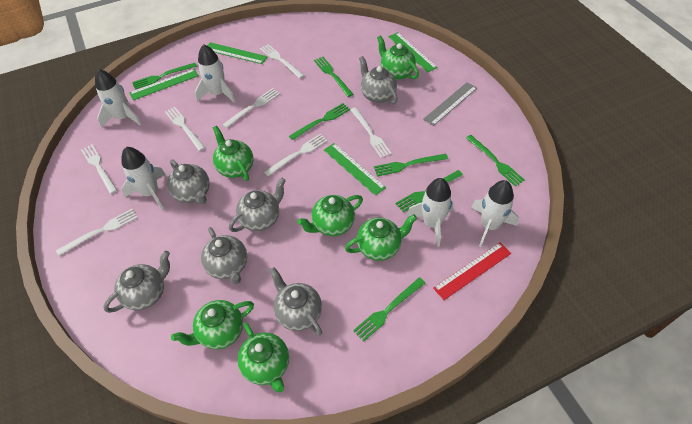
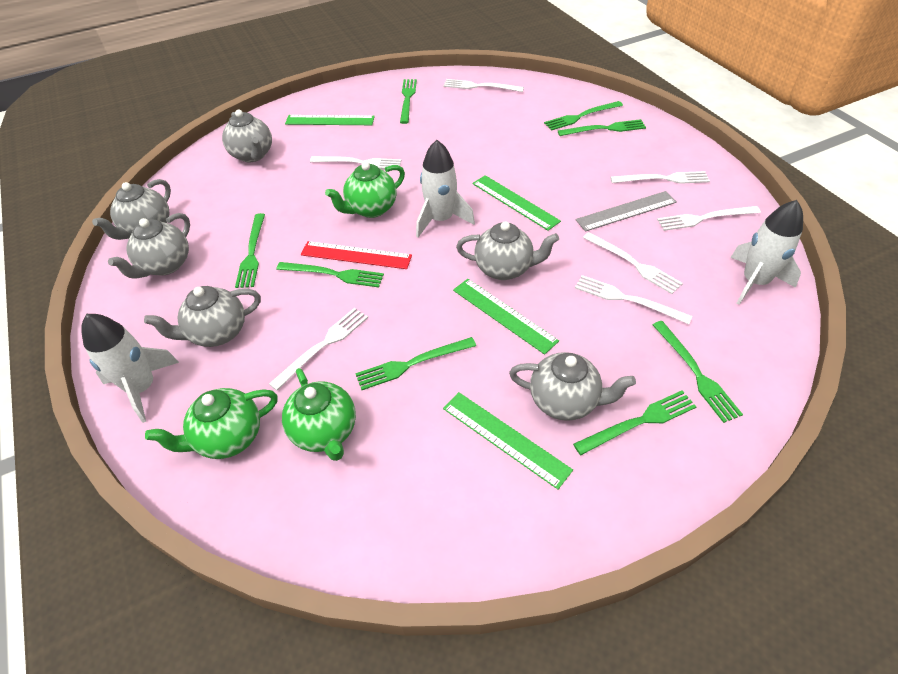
green fork: 7 -> 8
green teapot: 6 -> 3
white rocket: 5 -> 3

